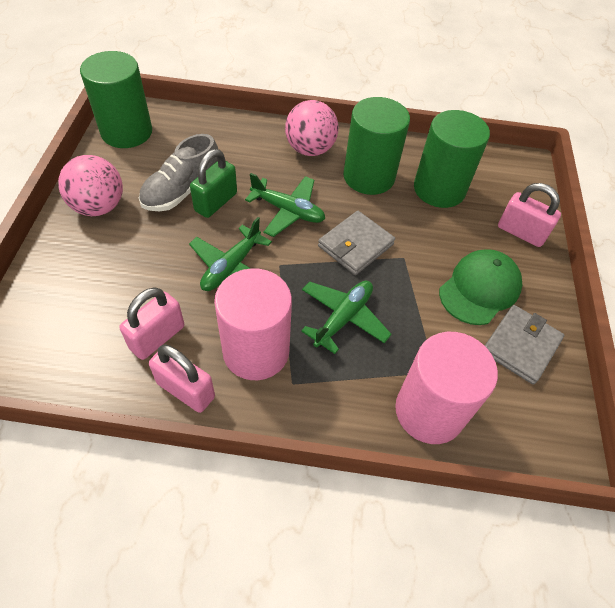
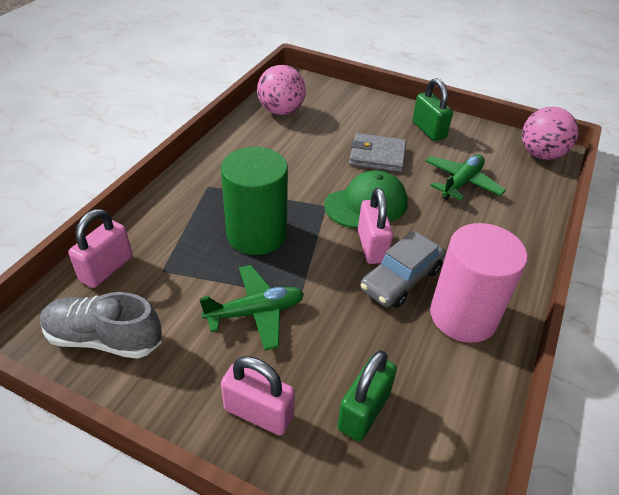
green cylinder: 3 -> 1
green padlock: 1 -> 2
green plane: 3 -> 2
grey car: 0 -> 1
grey wallet: 2 -> 1
pink cylinder: 2 -> 1

